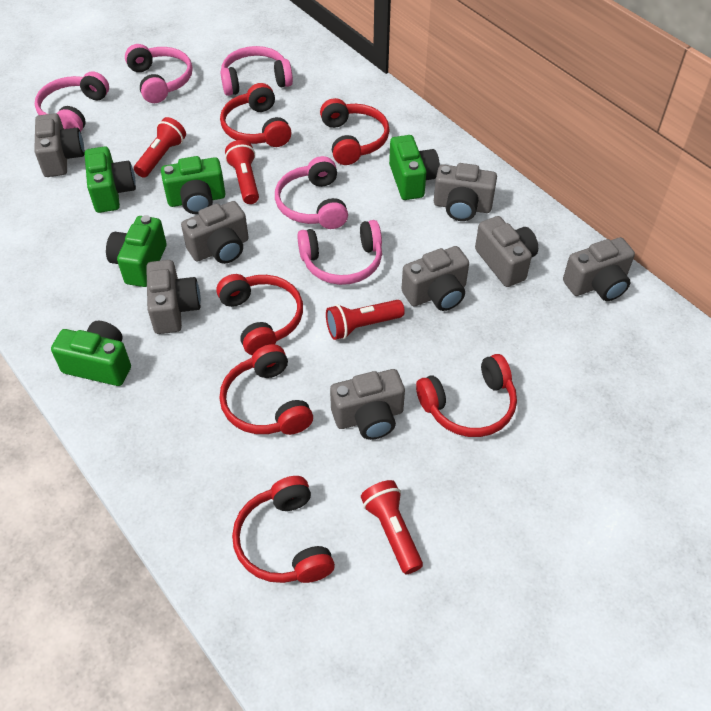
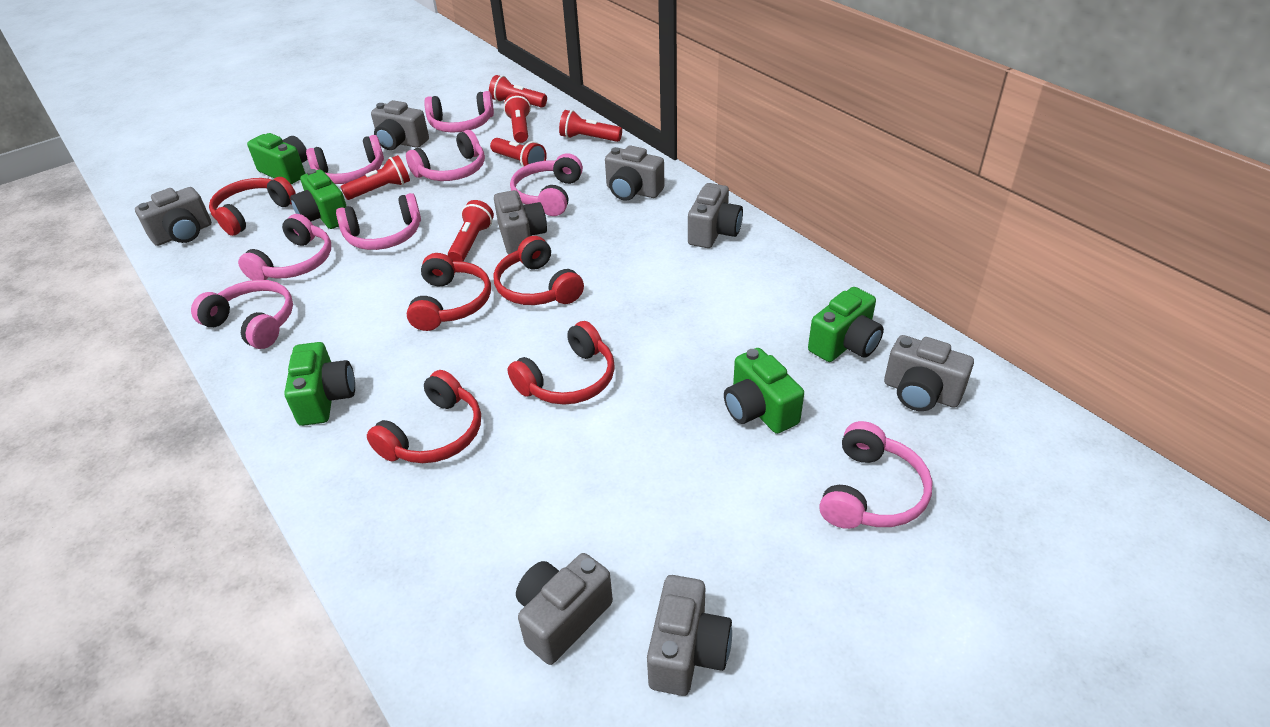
pink headphones: 5 -> 8
red flashlight: 4 -> 6
red headphones: 6 -> 5

